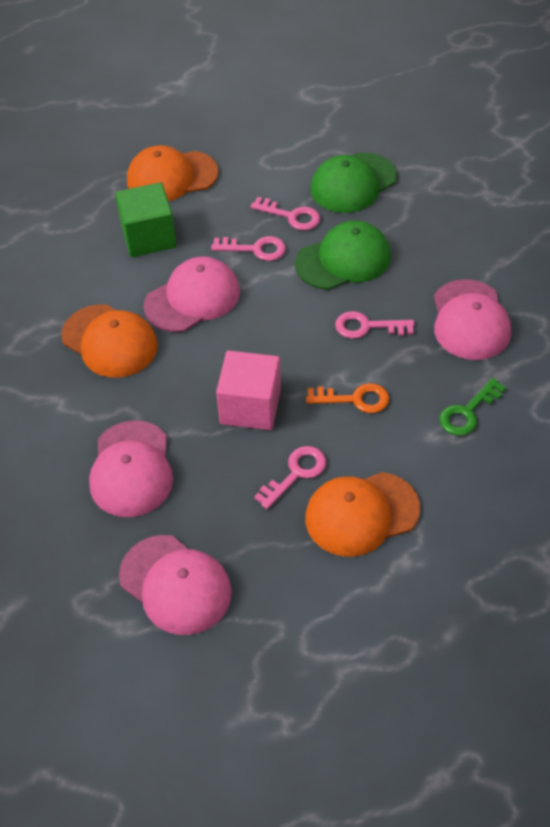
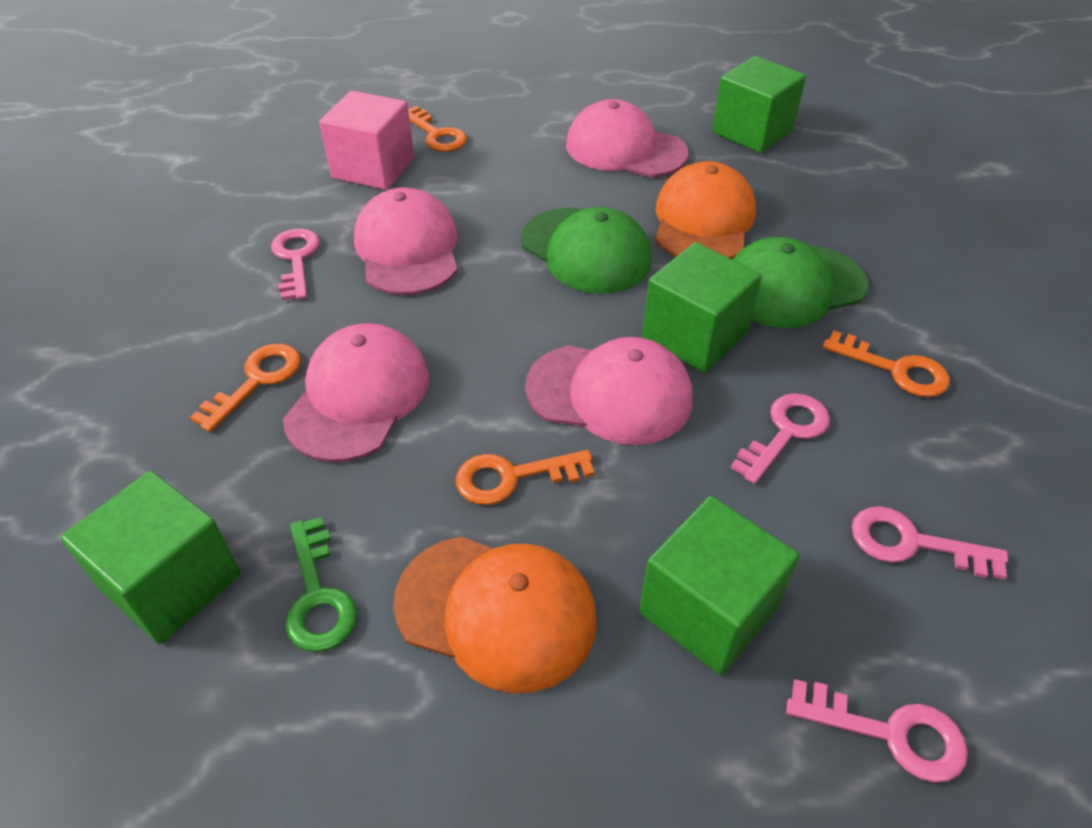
green cube: 1 -> 4
orange cap: 3 -> 2
orange key: 1 -> 4

